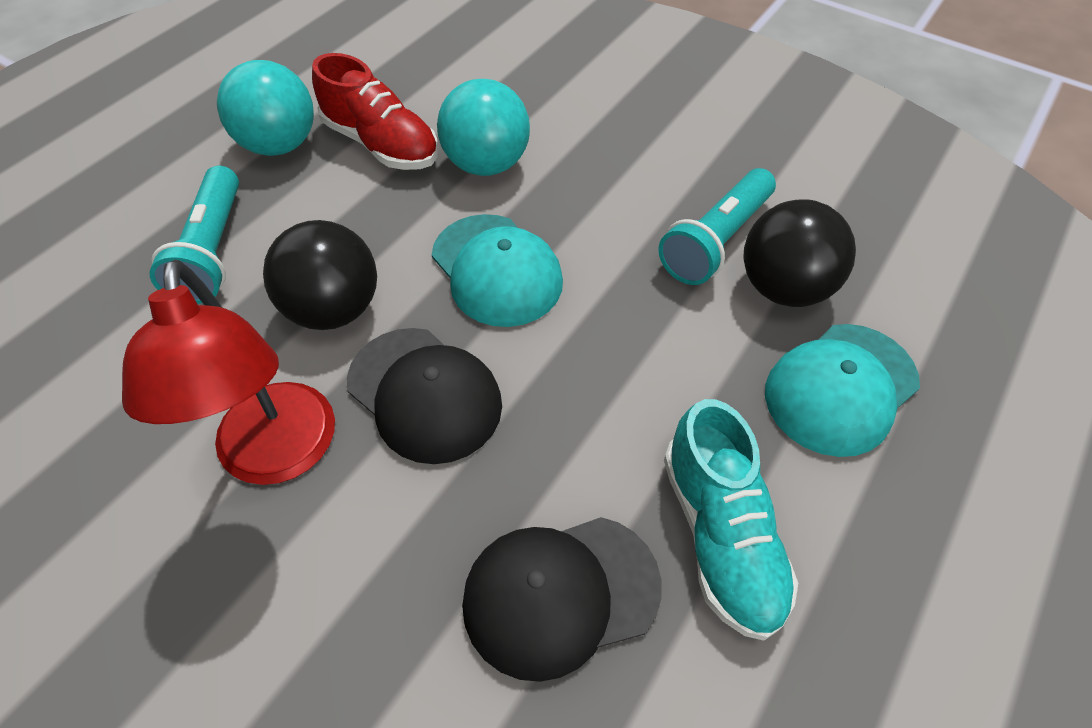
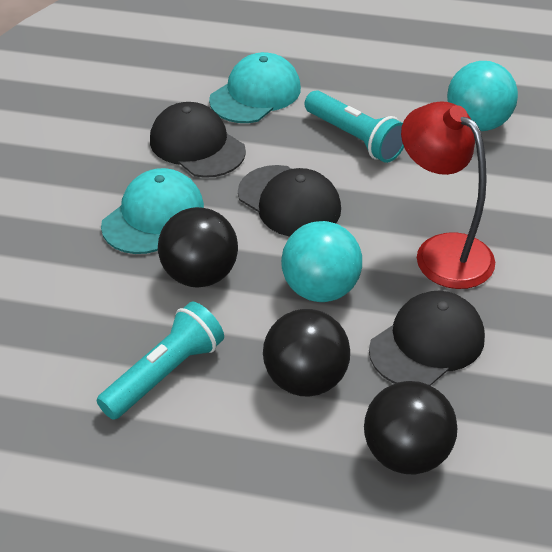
black ball: 2 -> 3
black cap: 2 -> 3
red shoe: 1 -> 0
turquoise shoe: 1 -> 0

